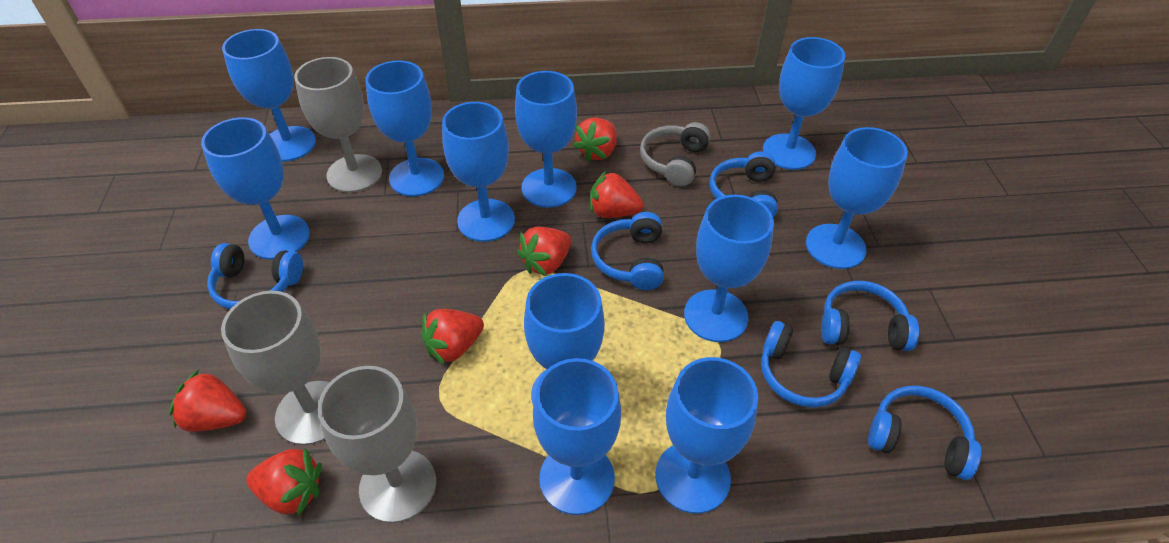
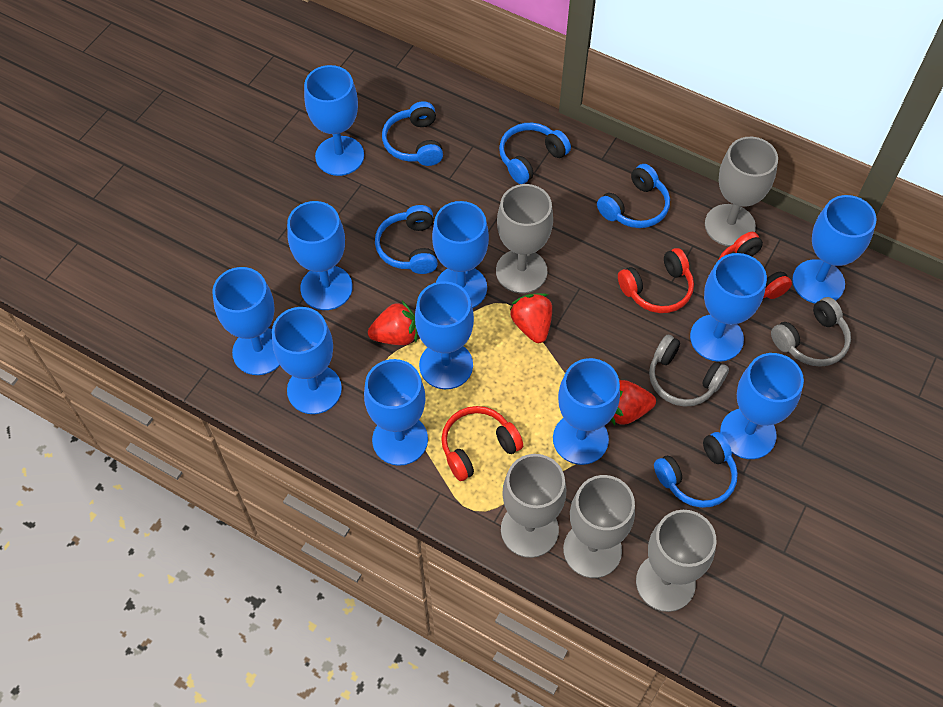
blue headphones: 6 -> 5
grey goblet: 3 -> 5
grey headphones: 1 -> 2
red headphones: 0 -> 3
red strawberry: 6 -> 3

